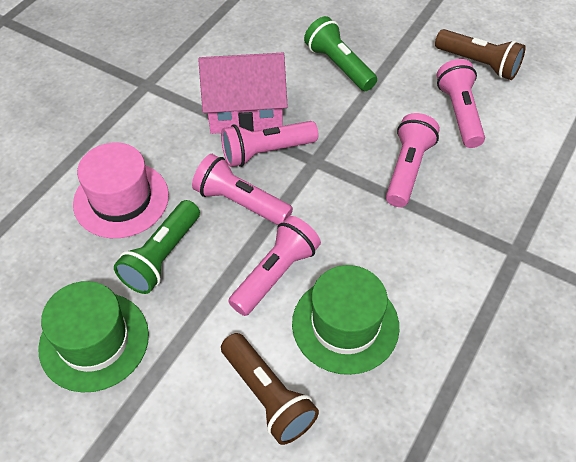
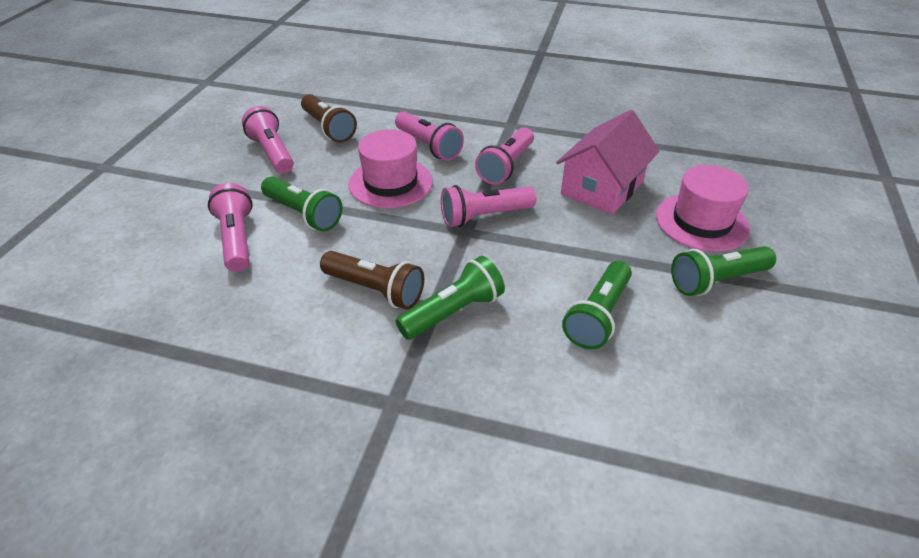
green flashlight: 2 -> 4
green hat: 2 -> 0
pink hat: 1 -> 2

